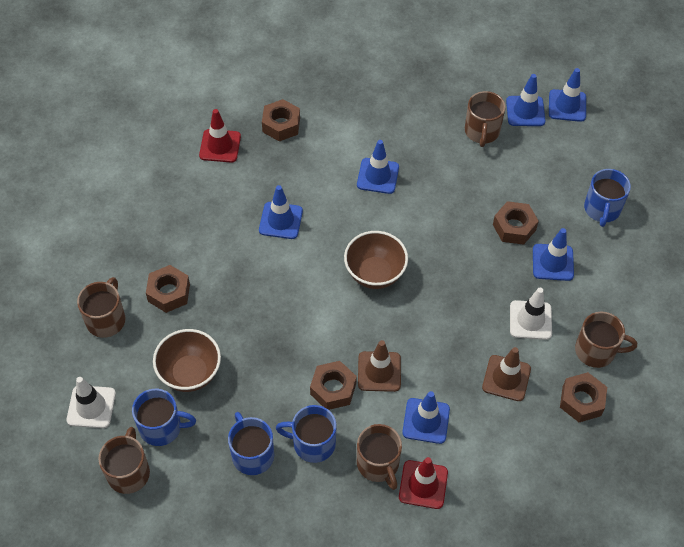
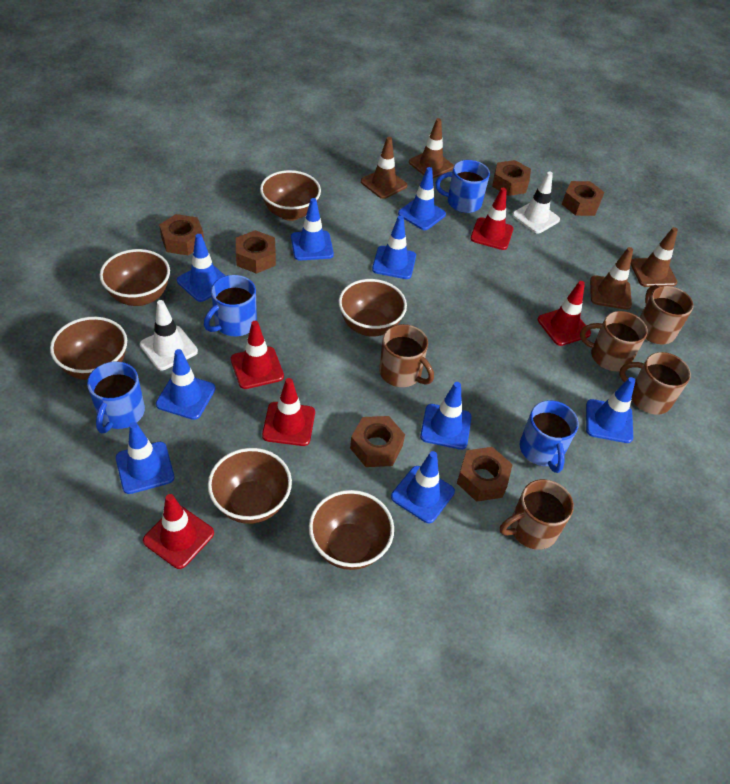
blue traffic cone: 6 -> 9
brown bowl: 2 -> 6
brown nut: 5 -> 6
brown traffic cone: 2 -> 4
red traffic cone: 2 -> 5

